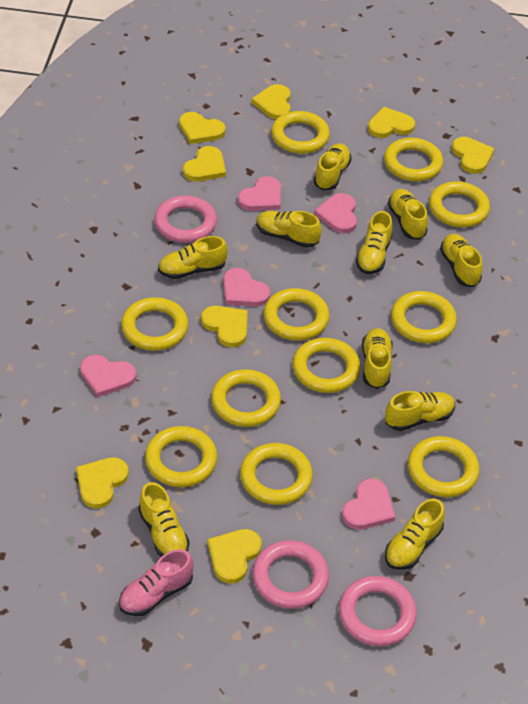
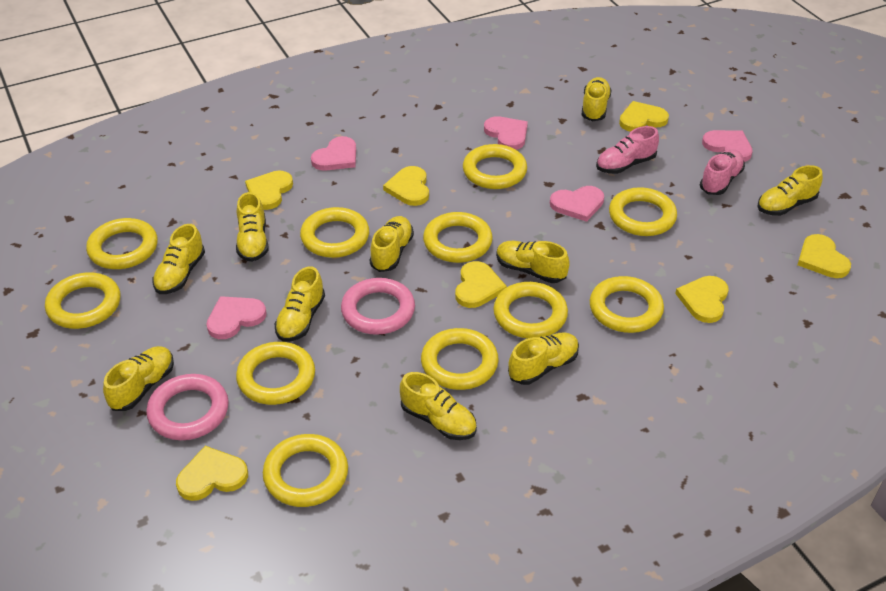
pink ring: 3 -> 2
pink shoe: 1 -> 2
yellow heart: 8 -> 7

